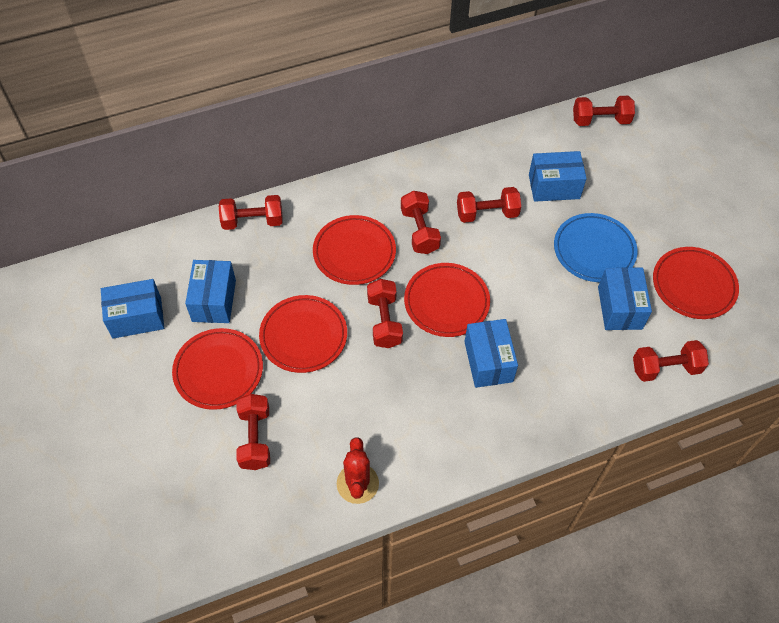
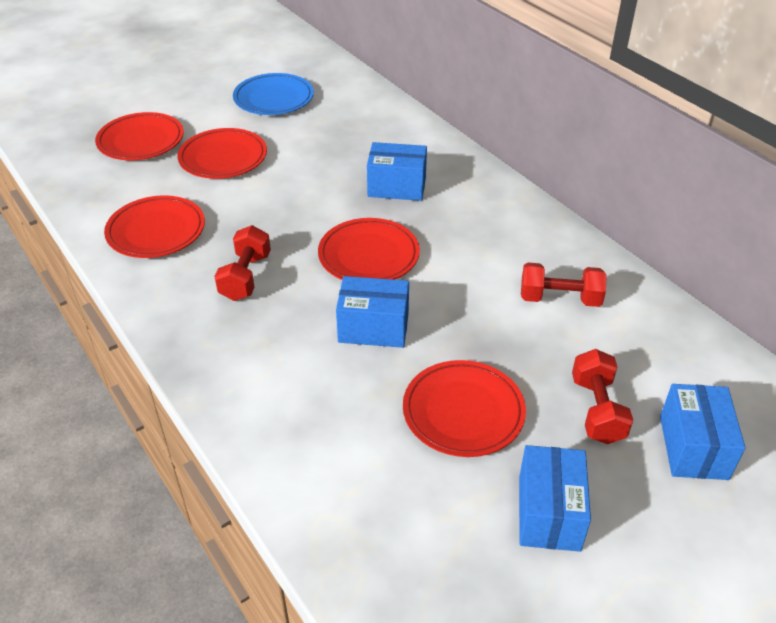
blue box: 5 -> 4
red cactus: 1 -> 0
red dumbbell: 7 -> 3

